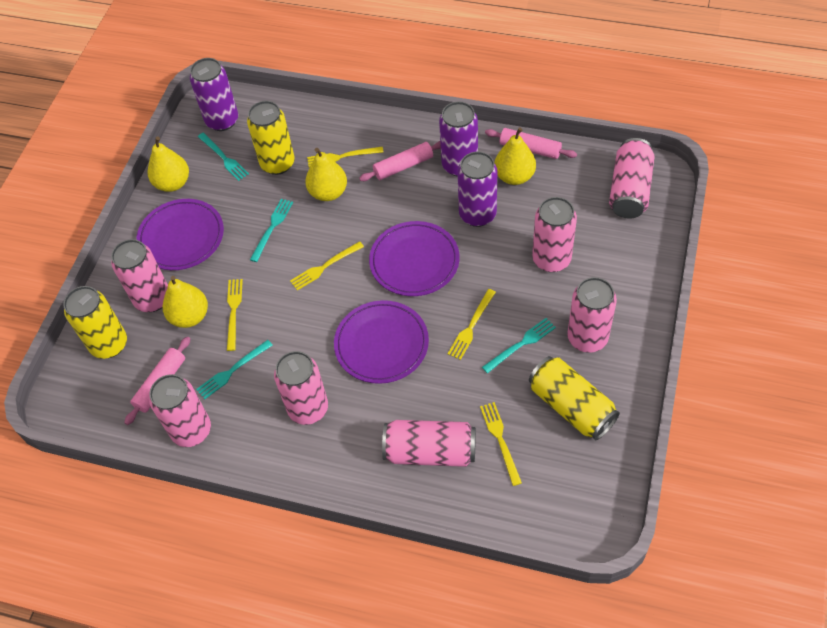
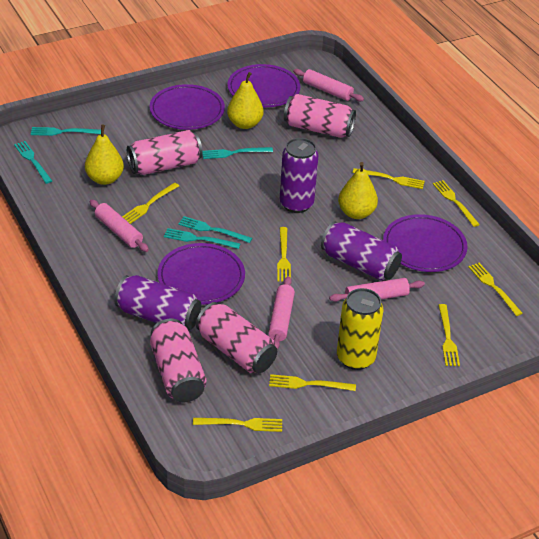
pink can: 7 -> 4
pink rolling pin: 3 -> 4
purple plate: 3 -> 4
turquoise fork: 4 -> 5
yellow can: 3 -> 1
yellow fork: 5 -> 8
yellow pear: 4 -> 3

